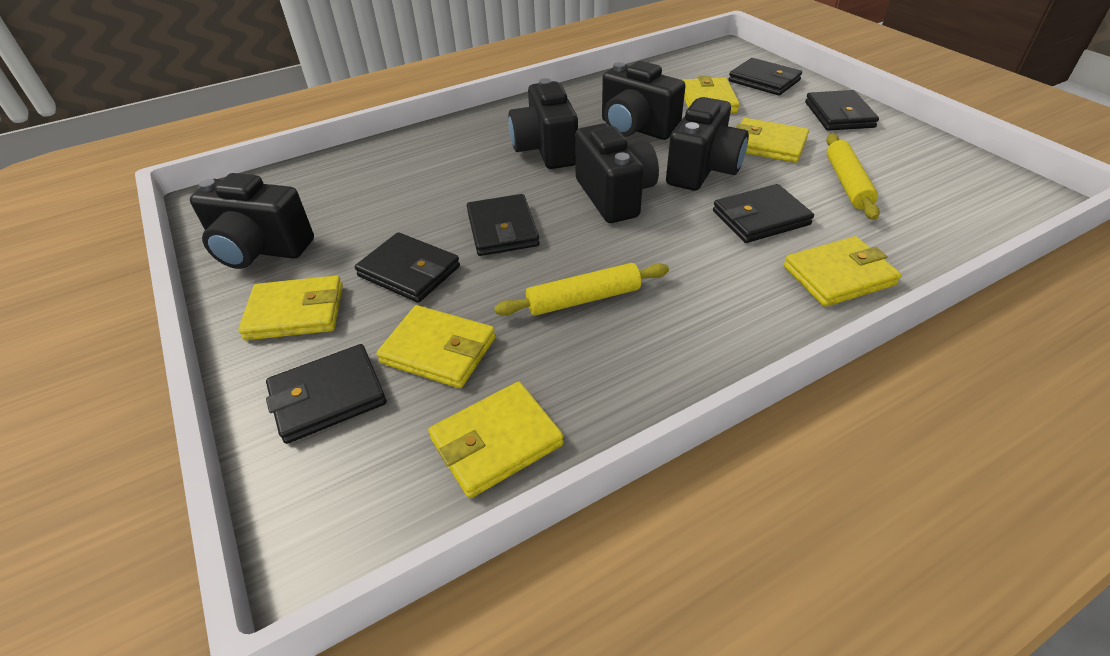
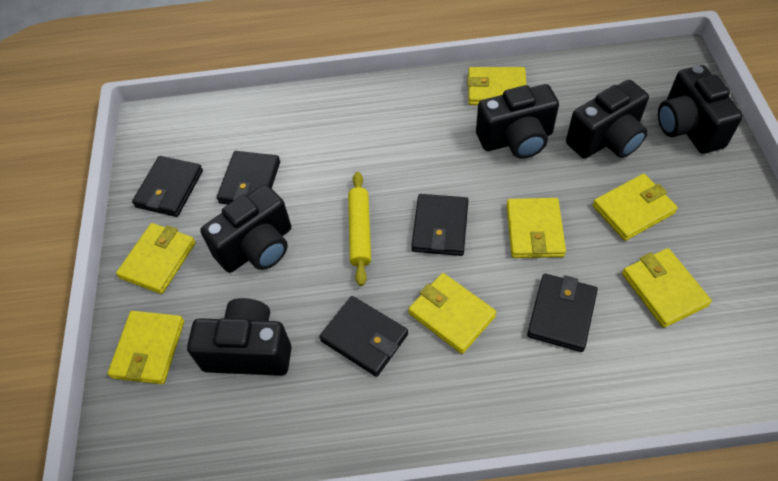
black wallet: 6 -> 5
yellow rolling pin: 2 -> 1
yellow wallet: 6 -> 7

